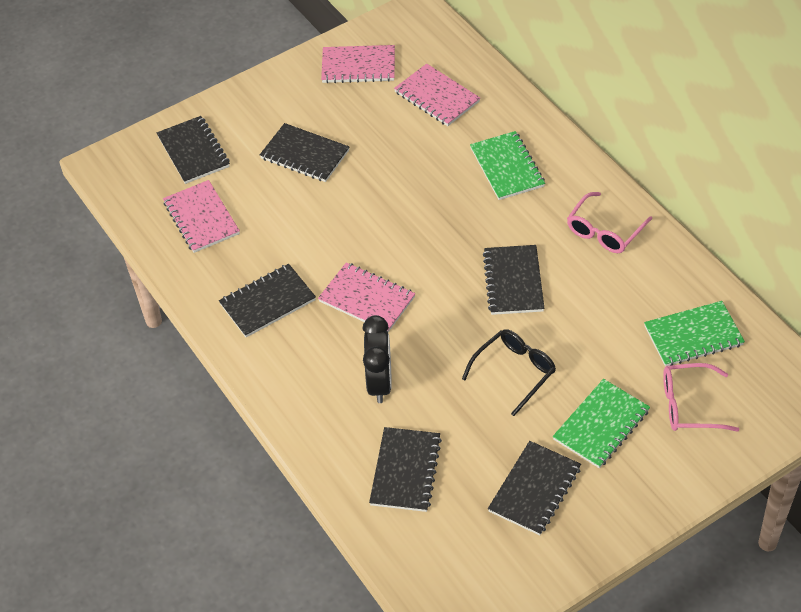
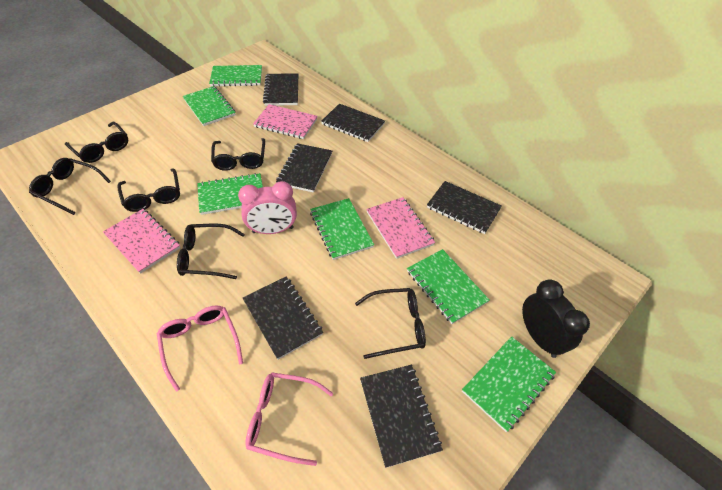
black glasses: 1 -> 6
green notebook: 3 -> 6
pink clock: 0 -> 1
pink notebook: 4 -> 3

